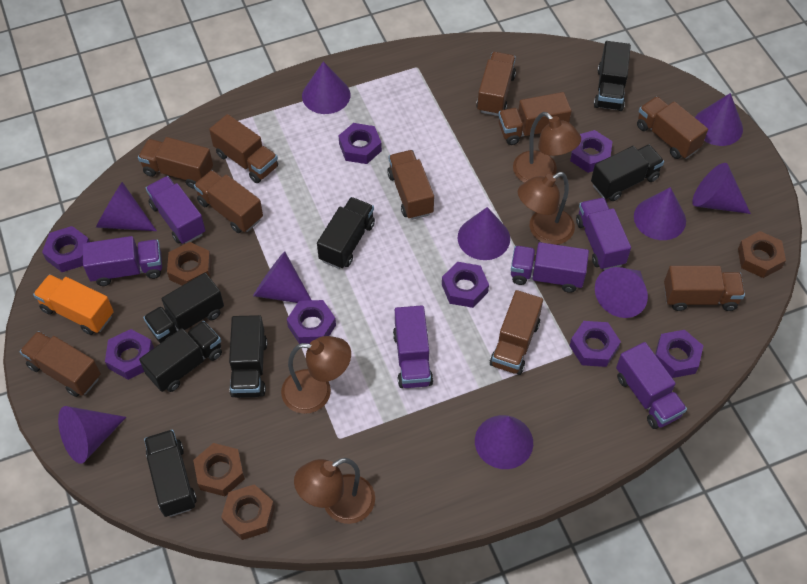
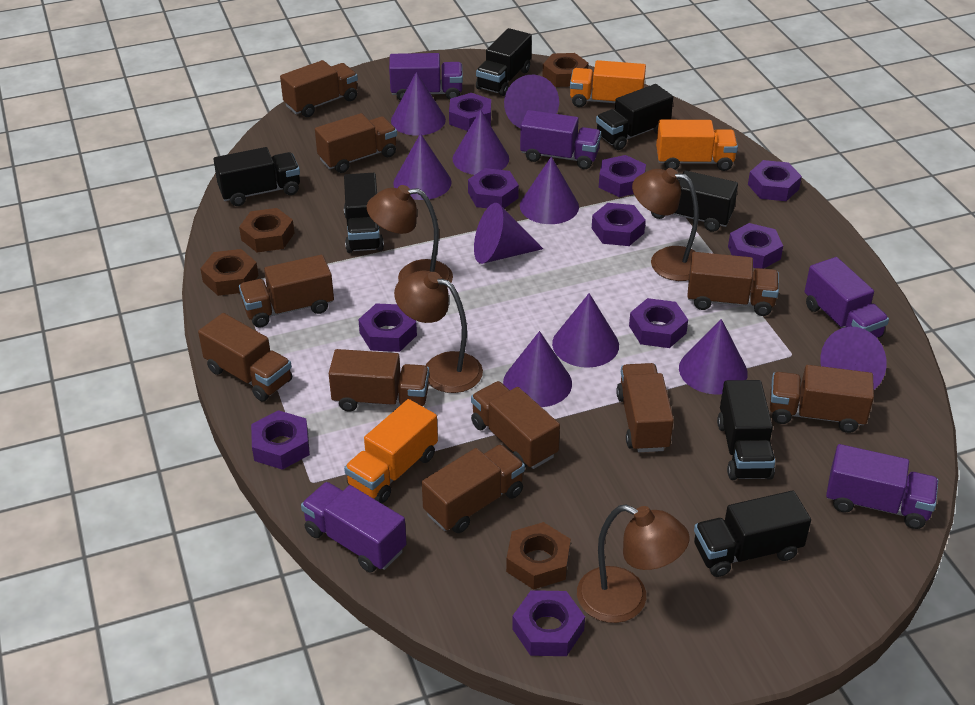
orange truck: 1 -> 3
purple nut: 8 -> 10
purple truck: 6 -> 5

